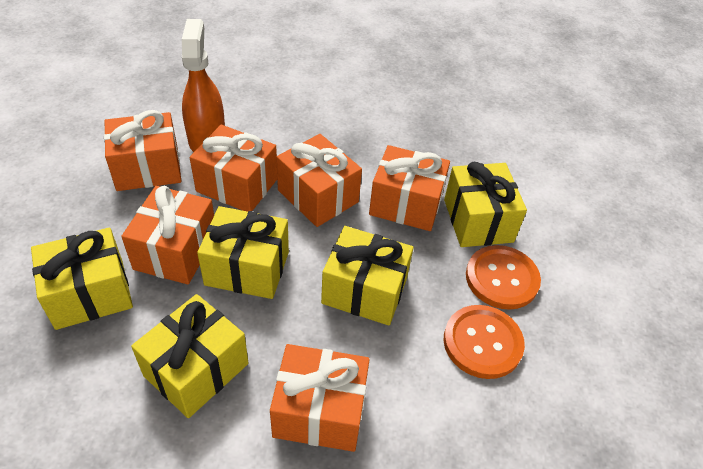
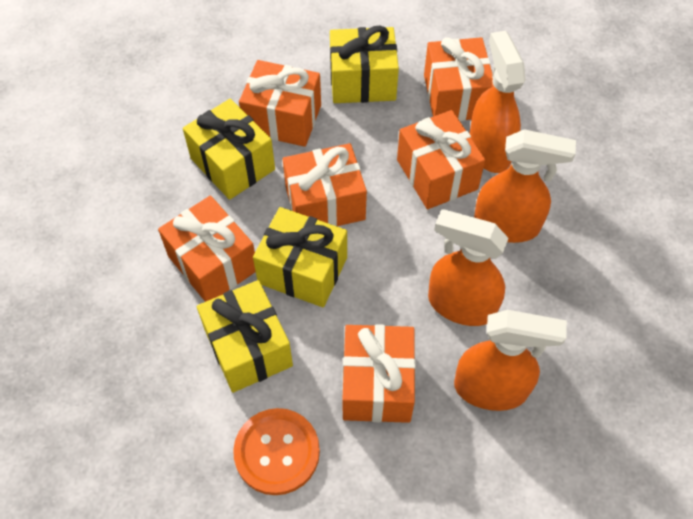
orange button: 2 -> 1
orange spray bottle: 1 -> 4
yellow gift: 5 -> 4

